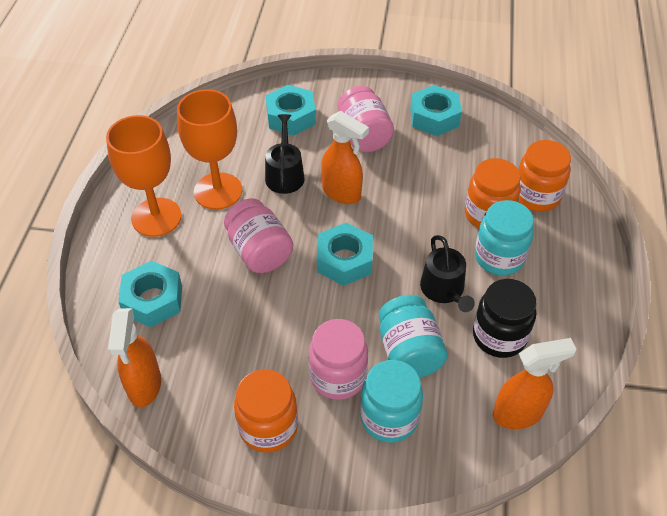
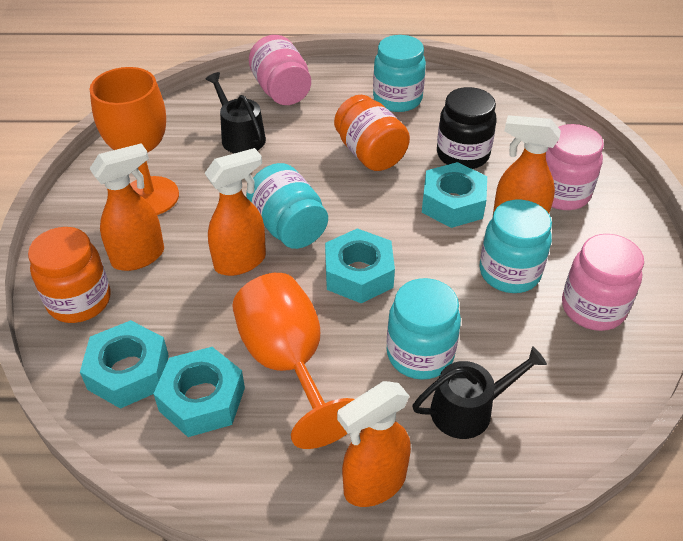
orange jar: 3 -> 2
orange spray bottle: 3 -> 4
turquoise jar: 3 -> 4

